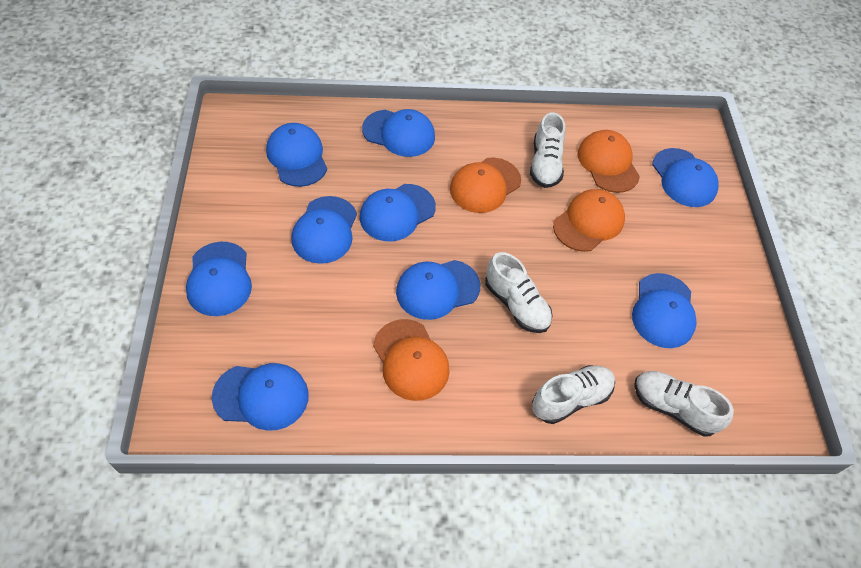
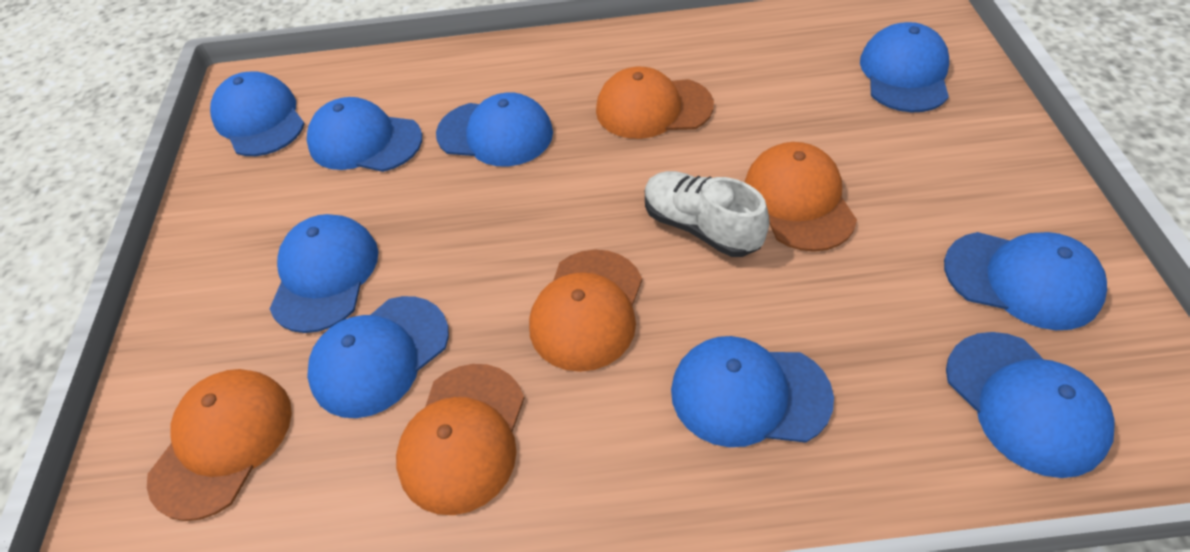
orange cap: 4 -> 5
white shoe: 4 -> 1

